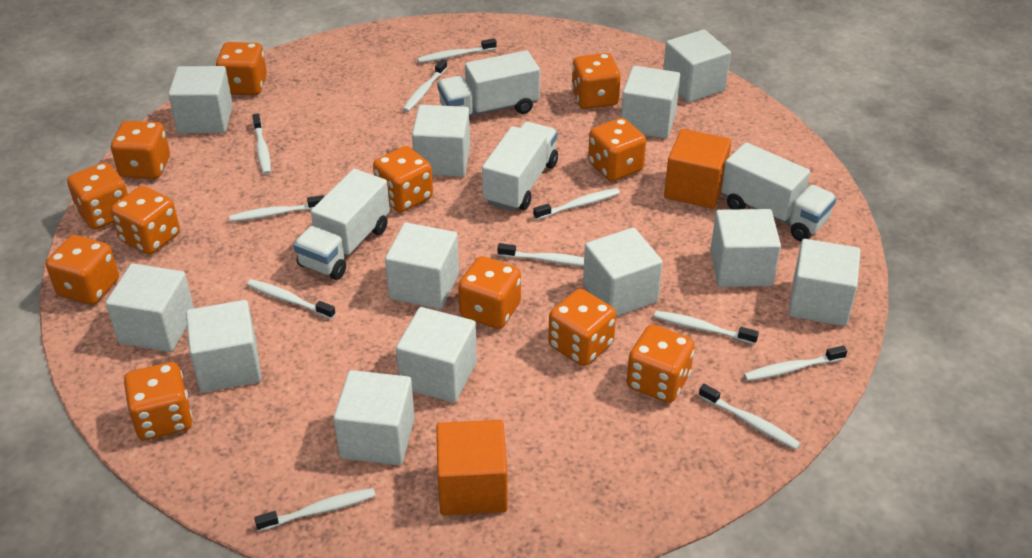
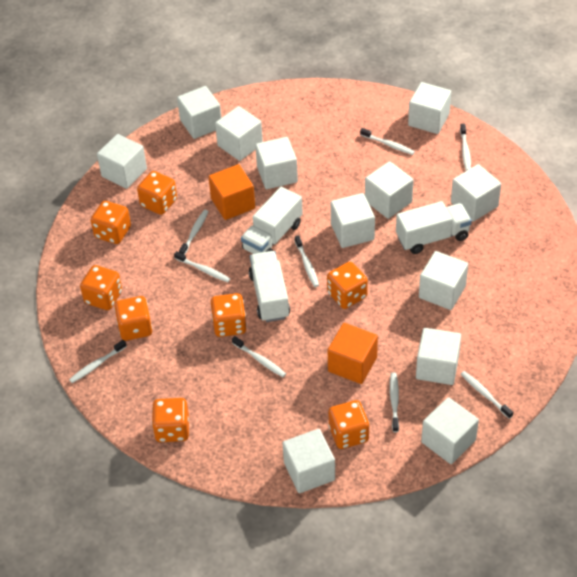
orange dice: 12 -> 8
white toothbrush: 11 -> 9
white truck: 4 -> 3

